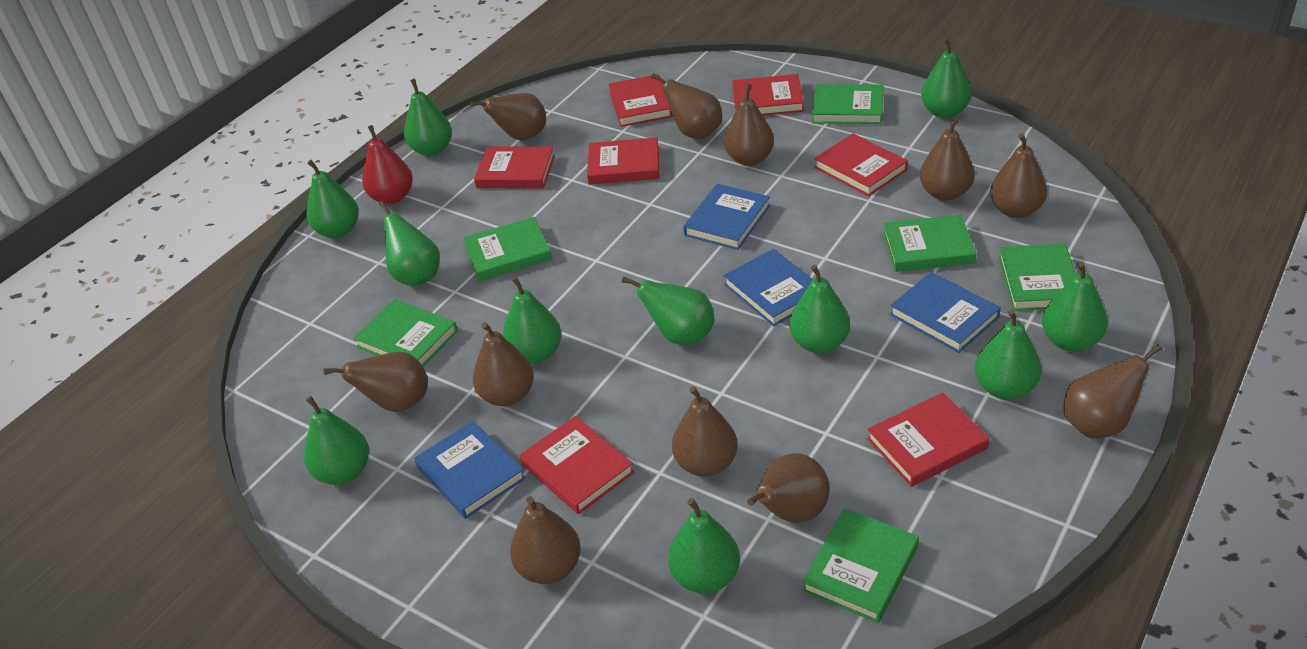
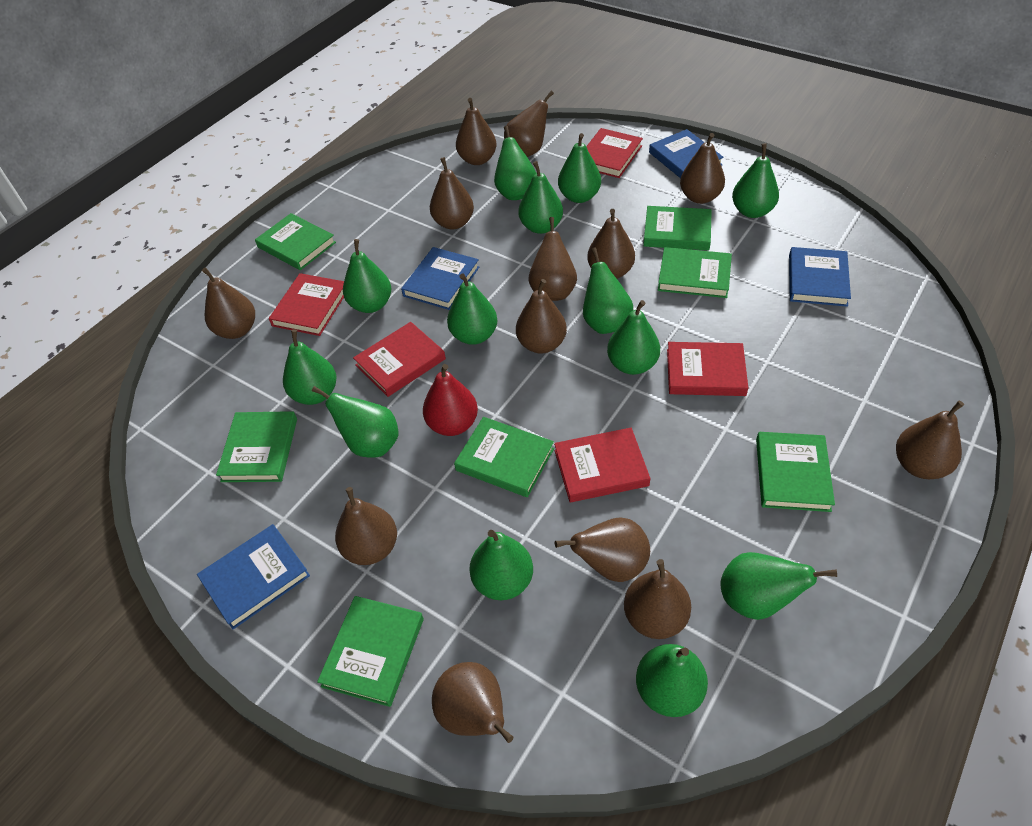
brown pear: 11 -> 13
green book: 6 -> 7
green pear: 11 -> 13
red book: 7 -> 5

